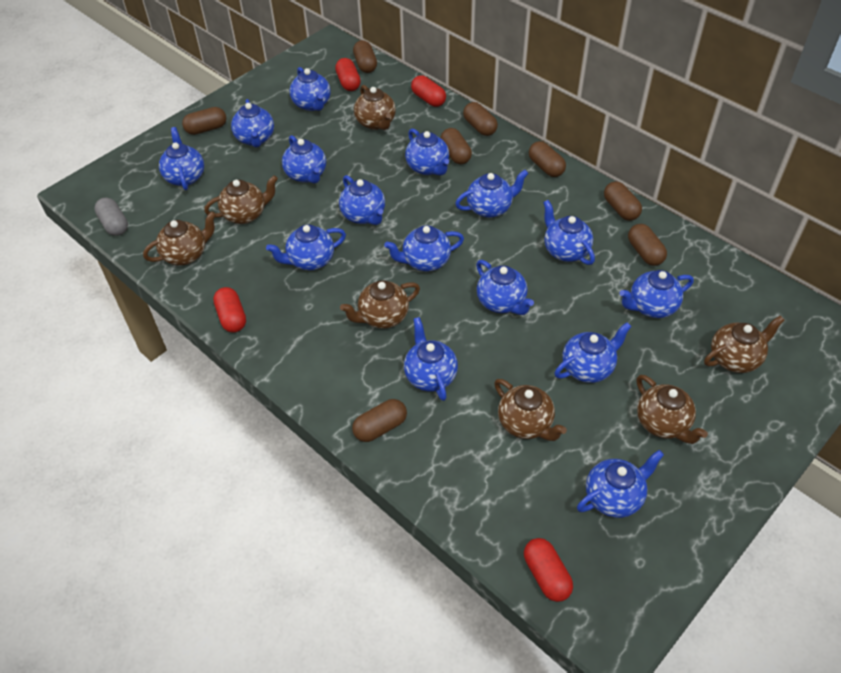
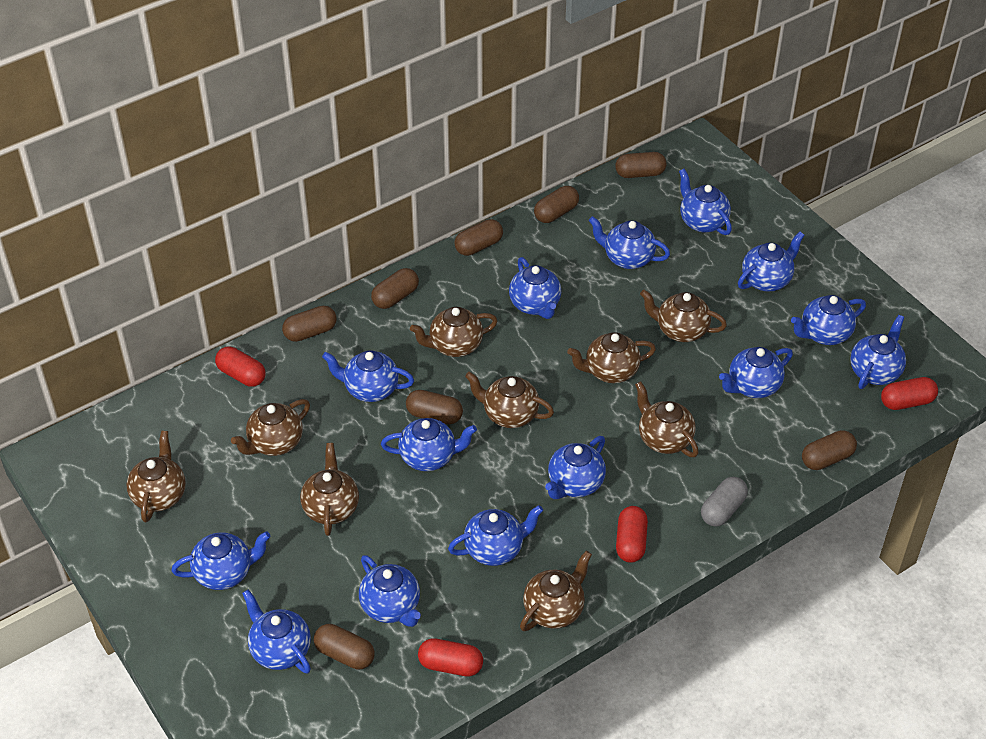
blue teapot: 15 -> 14
brown teapot: 7 -> 9

